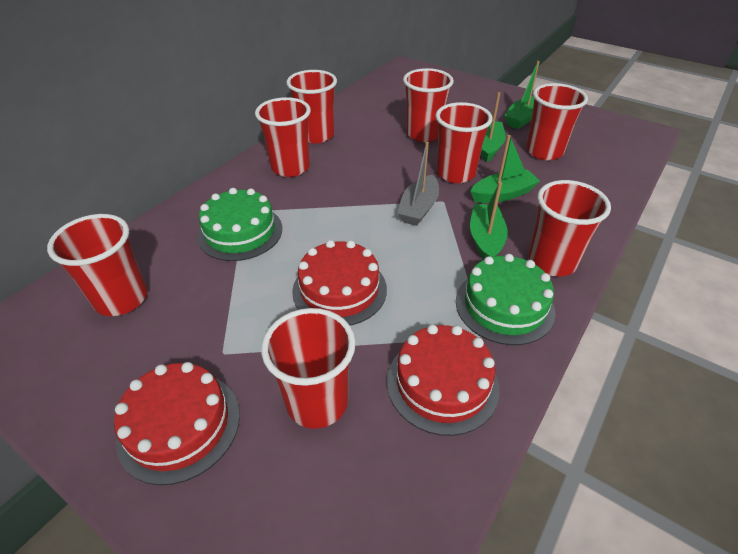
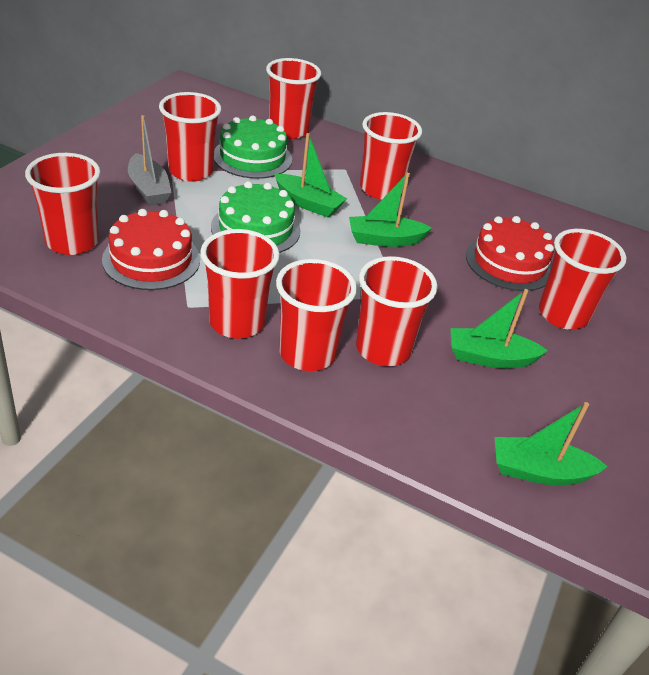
red cake: 3 -> 2

